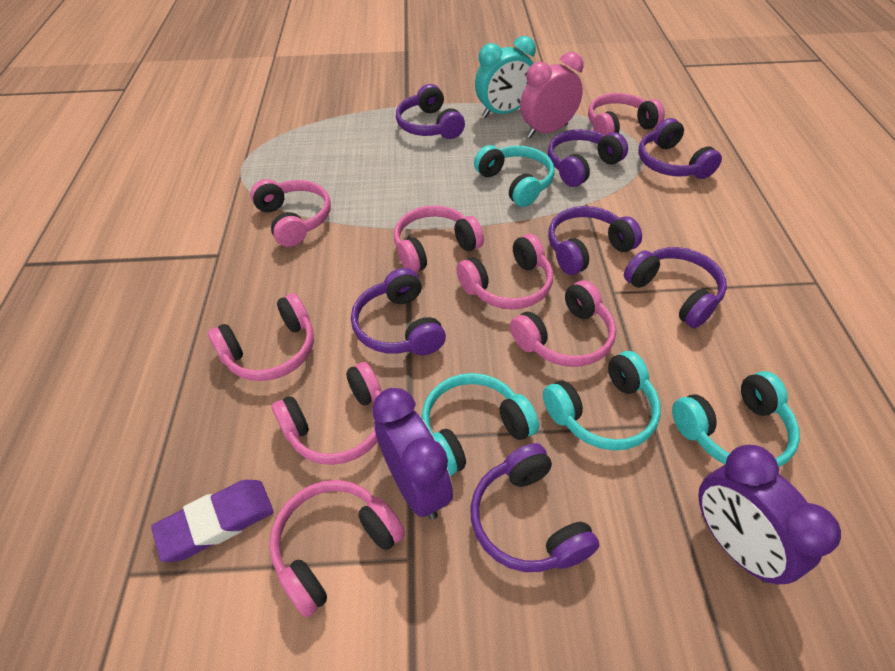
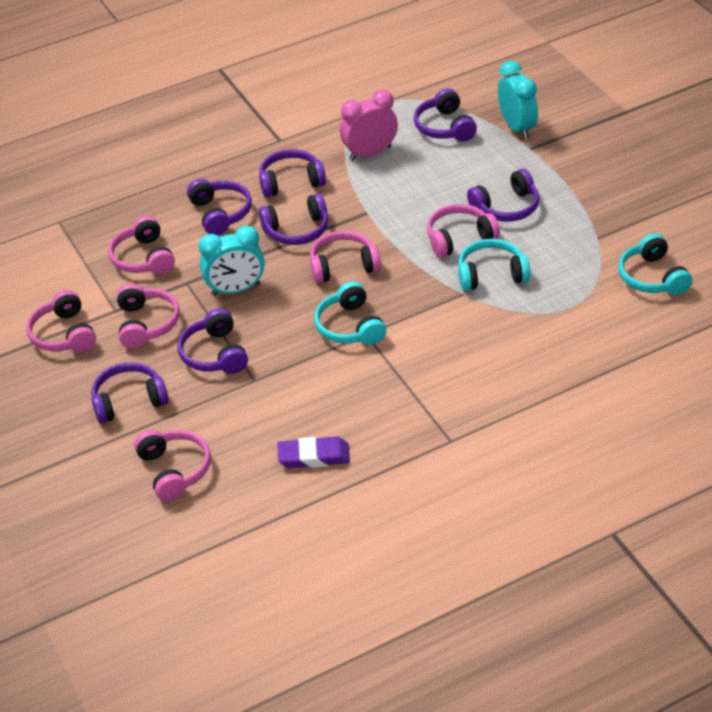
pink headphones: 8 -> 6
purple clock: 2 -> 0
turquoise clock: 1 -> 2
turquoise headphones: 4 -> 3

